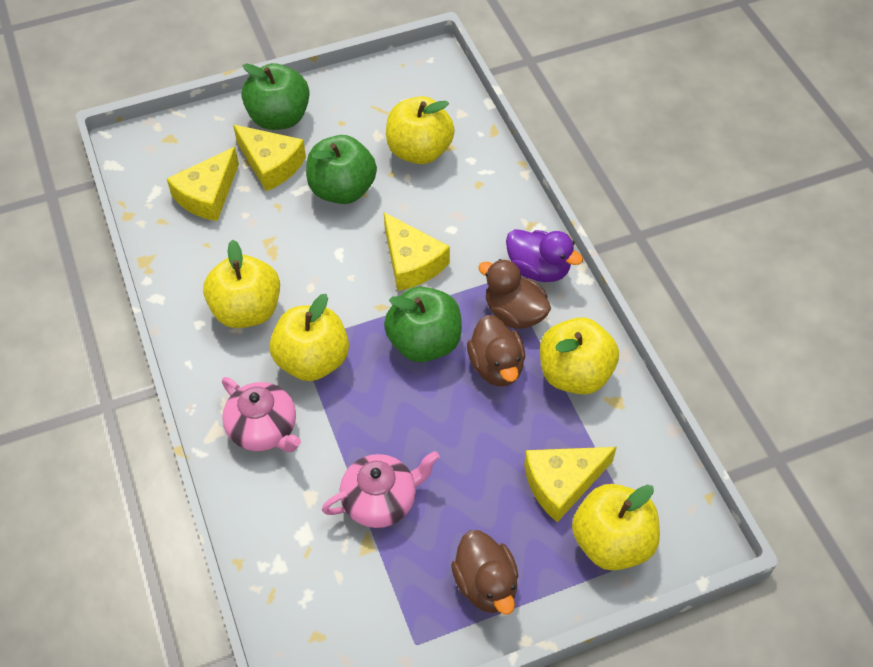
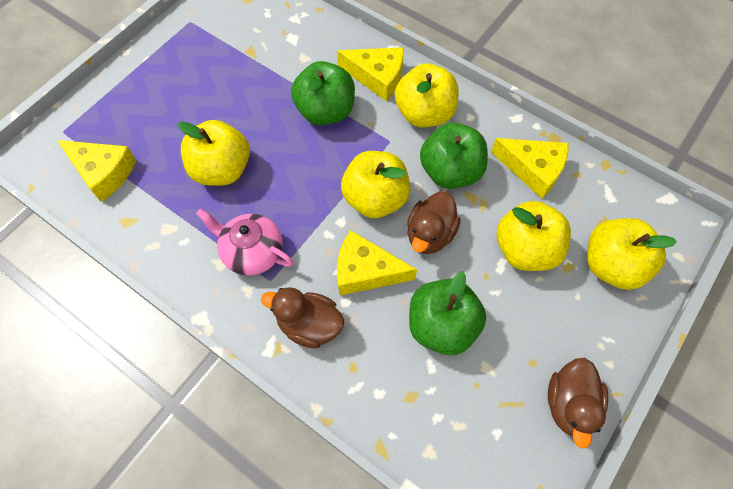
pink teapot: 2 -> 1
purple duck: 1 -> 0

